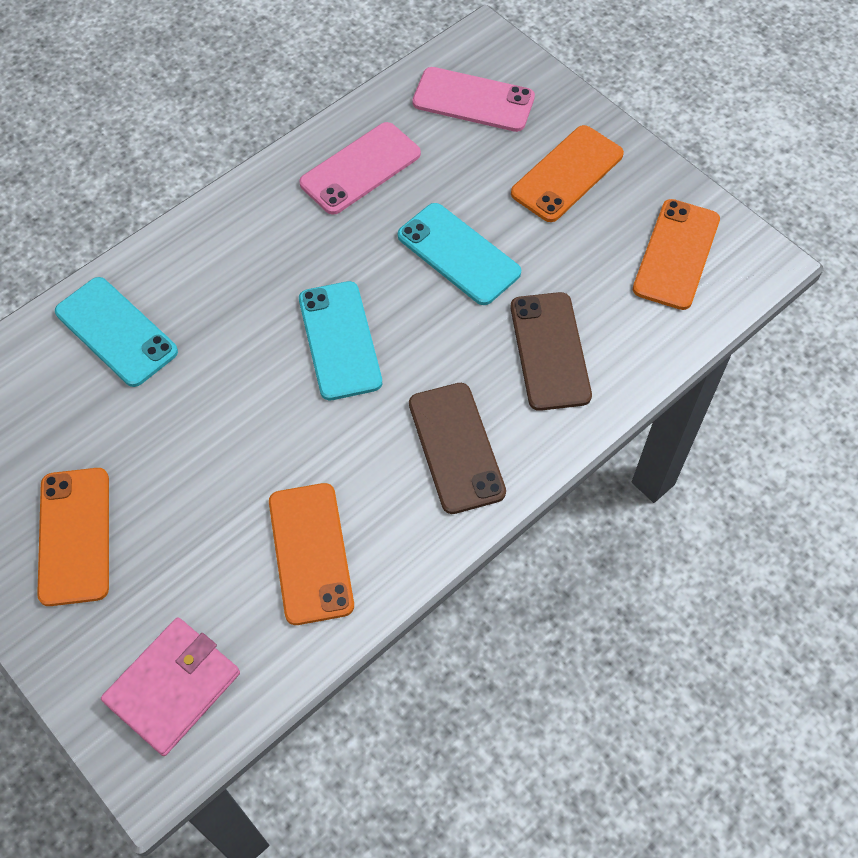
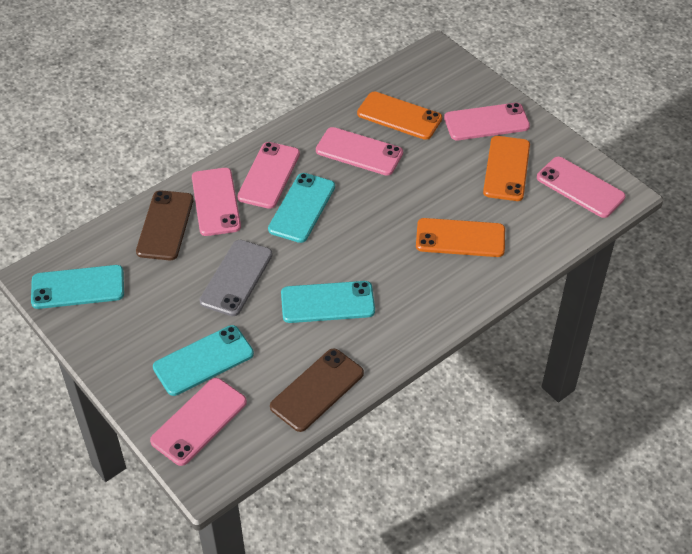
grey phone: 0 -> 1
orange phone: 4 -> 3
pink phone: 2 -> 6
pink wallet: 1 -> 0
turquoise phone: 3 -> 4

